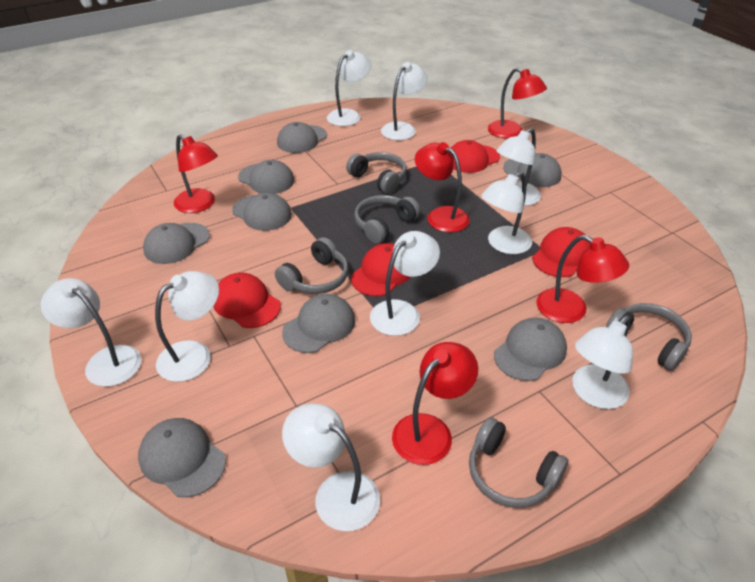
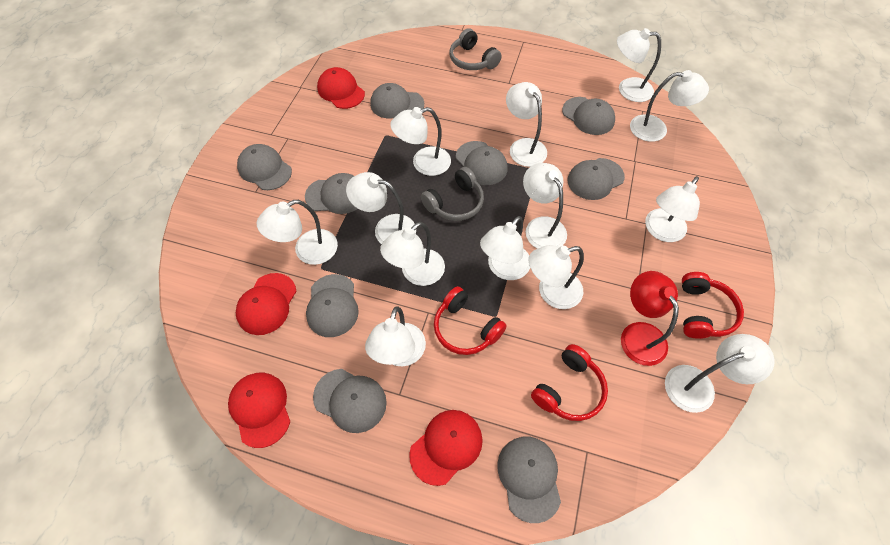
grey cap: 8 -> 9
grey headphones: 5 -> 2
red headphones: 0 -> 3
red lamp: 5 -> 1
white lamp: 9 -> 13

